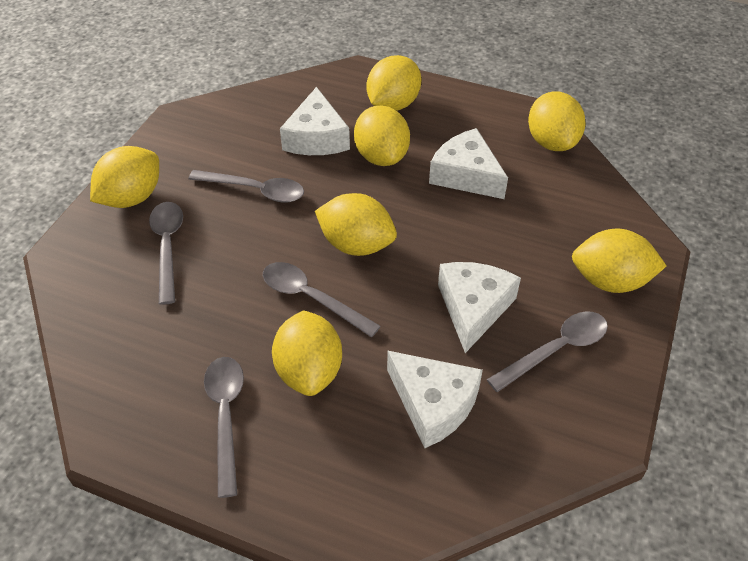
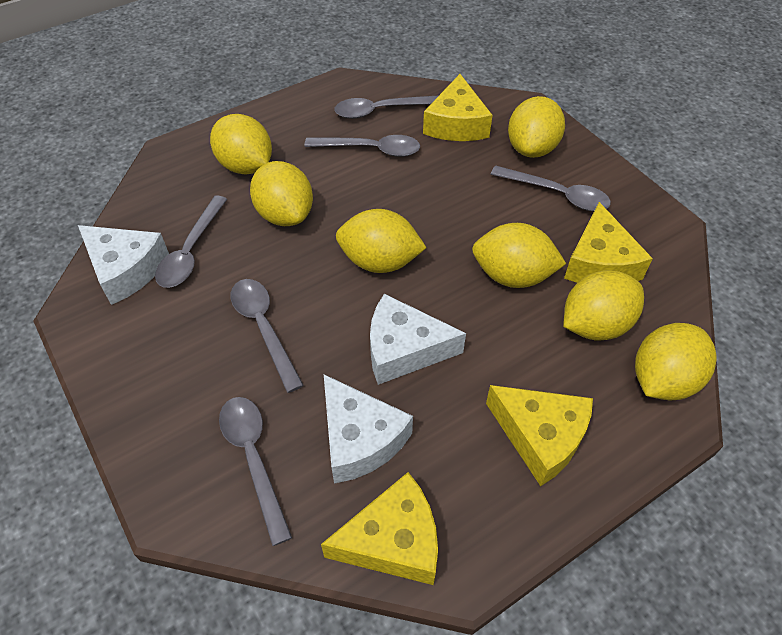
grey spoon: 5 -> 6
white cheese: 4 -> 3
yellow cheese: 0 -> 4

